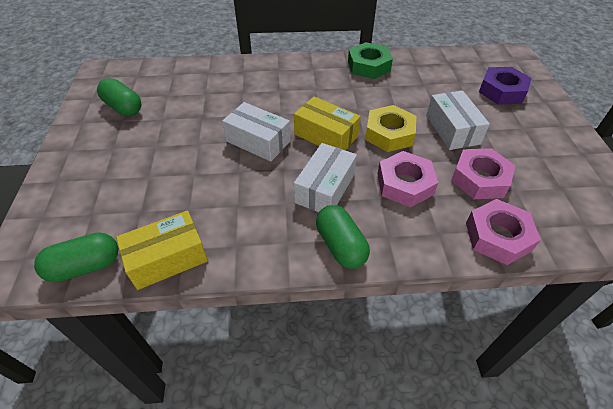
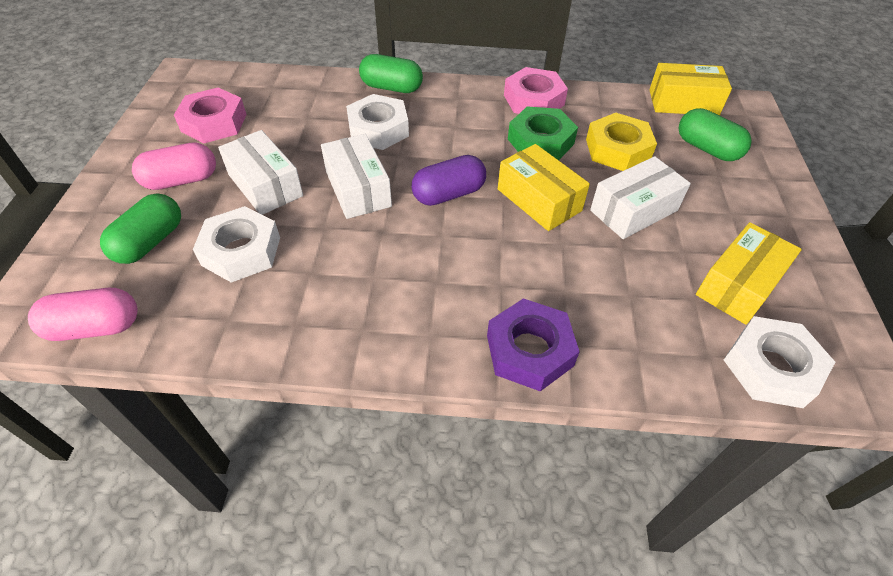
pink capsule: 0 -> 2
pink nut: 3 -> 2
purple capsule: 0 -> 1
white nut: 0 -> 3
yellow box: 2 -> 3

